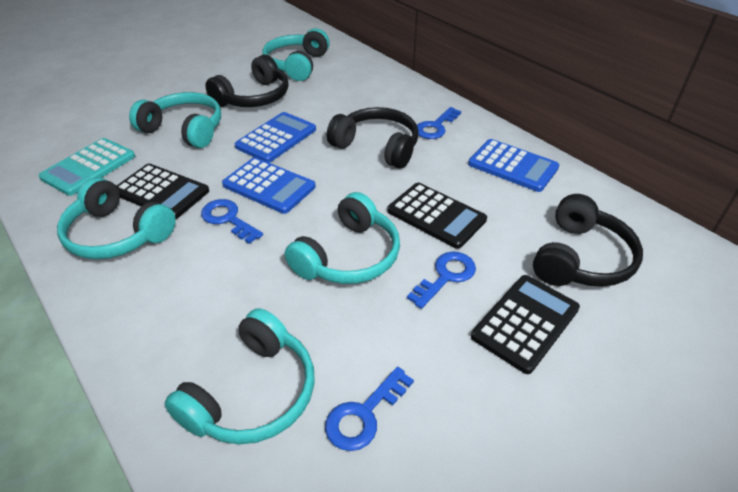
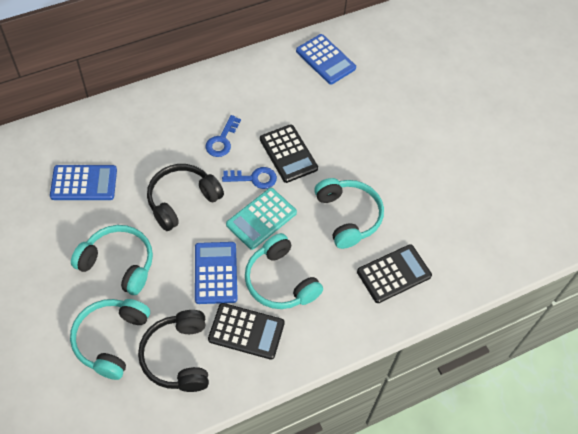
black headphones: 3 -> 2
blue key: 4 -> 2
turquoise headphones: 5 -> 4

